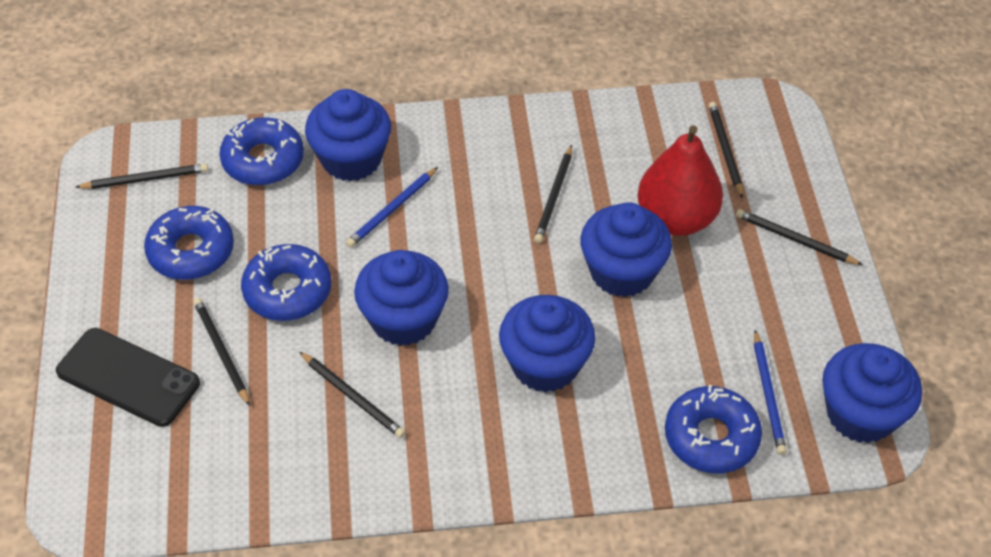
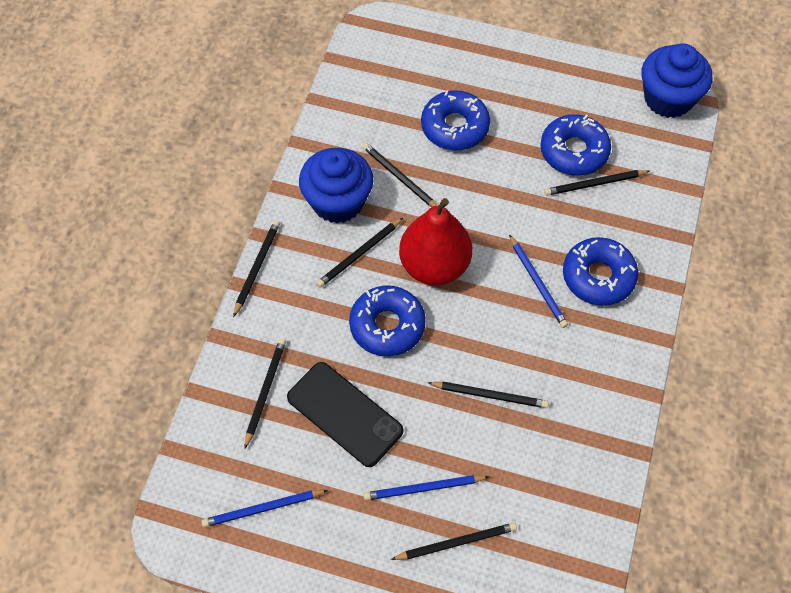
black pencil: 6 -> 7
blue cupcake: 5 -> 2
blue pencil: 2 -> 3

